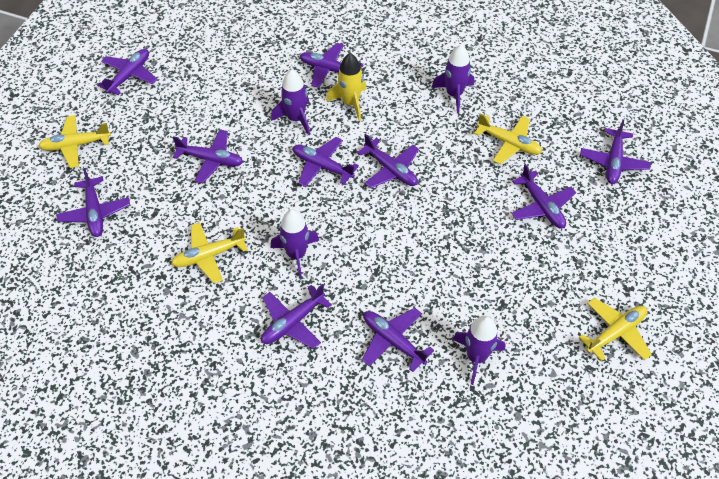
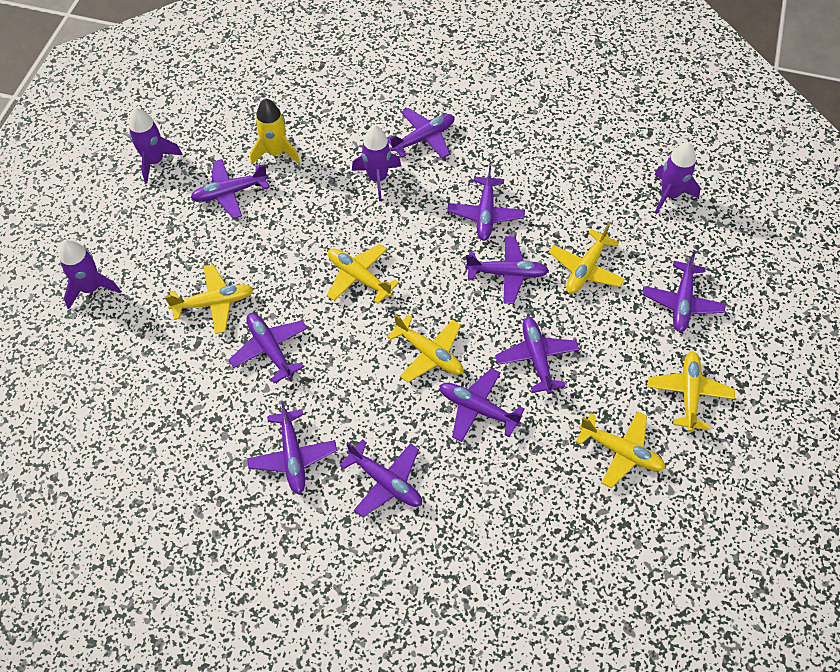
yellow plane: 4 -> 6

